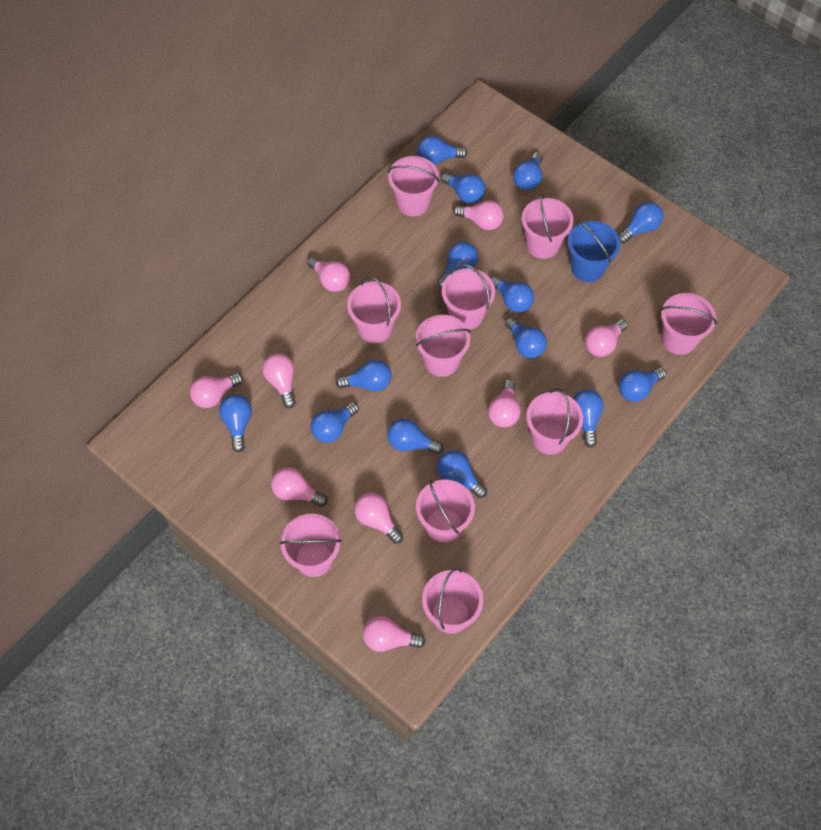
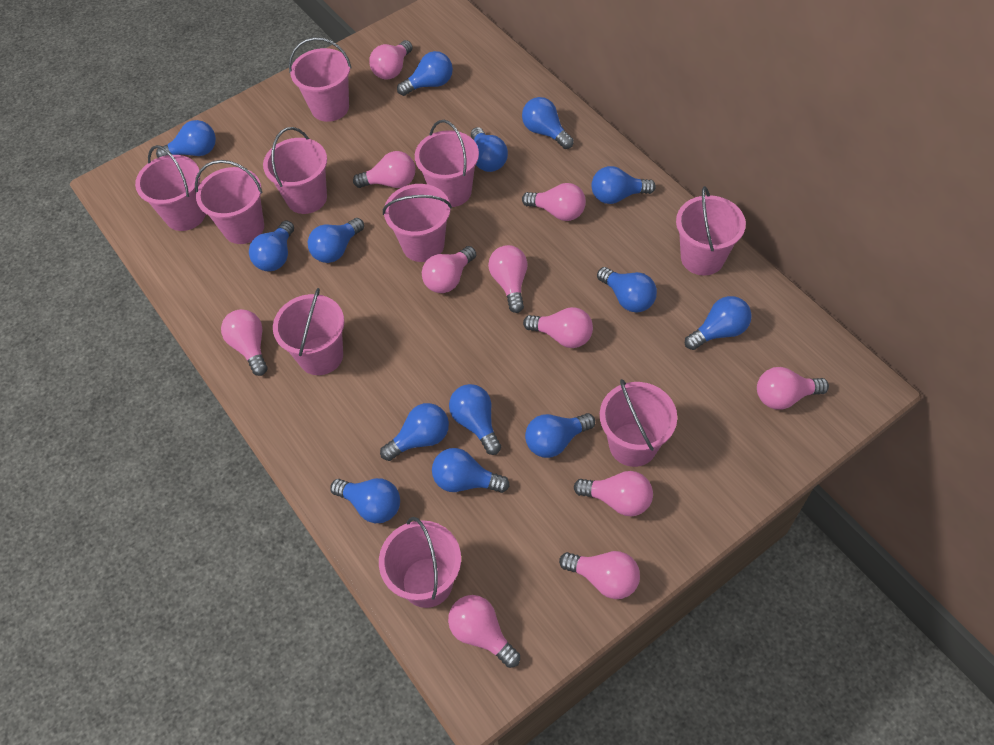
blue bucket: 1 -> 0
pink light bulb: 9 -> 11

